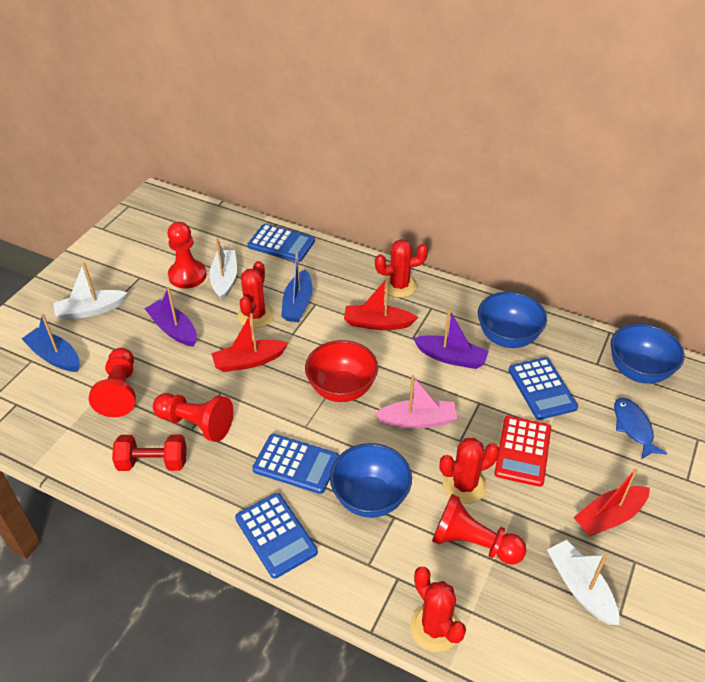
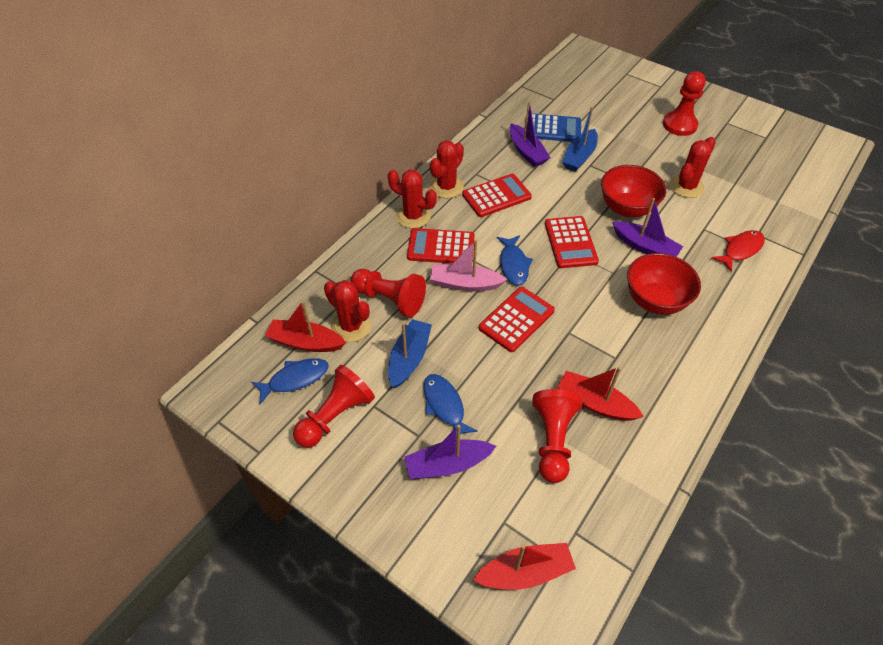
blue bowl: 3 -> 0
blue calculator: 4 -> 1
blue fish: 1 -> 3
purple boat: 2 -> 3
red bowl: 1 -> 2
red calculator: 1 -> 4
red dumbbell: 1 -> 0
red fish: 0 -> 1
white boat: 3 -> 0

